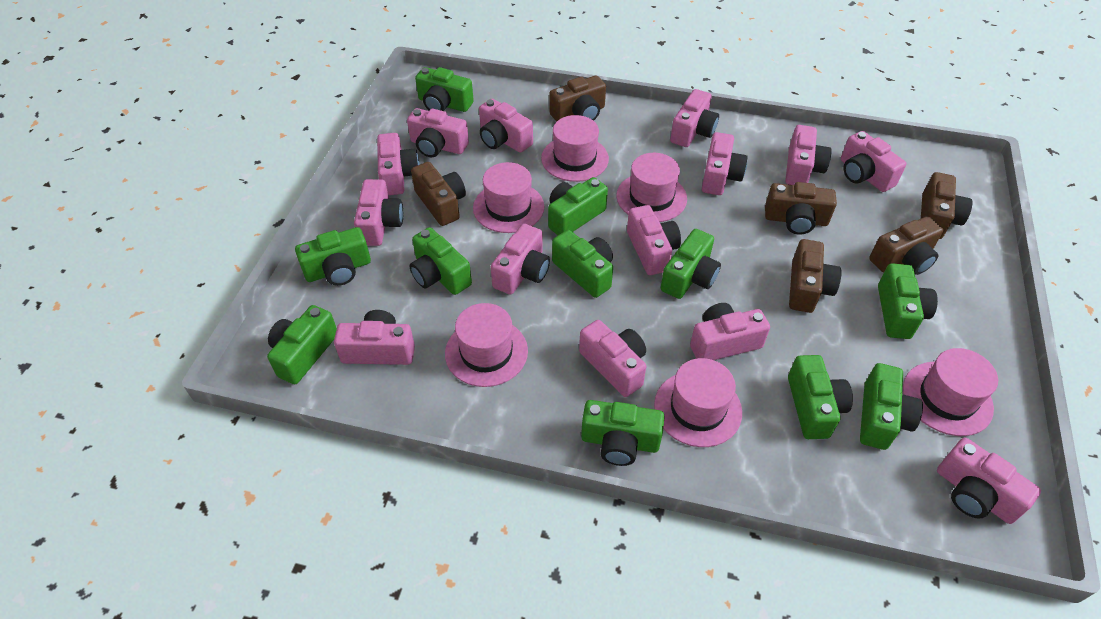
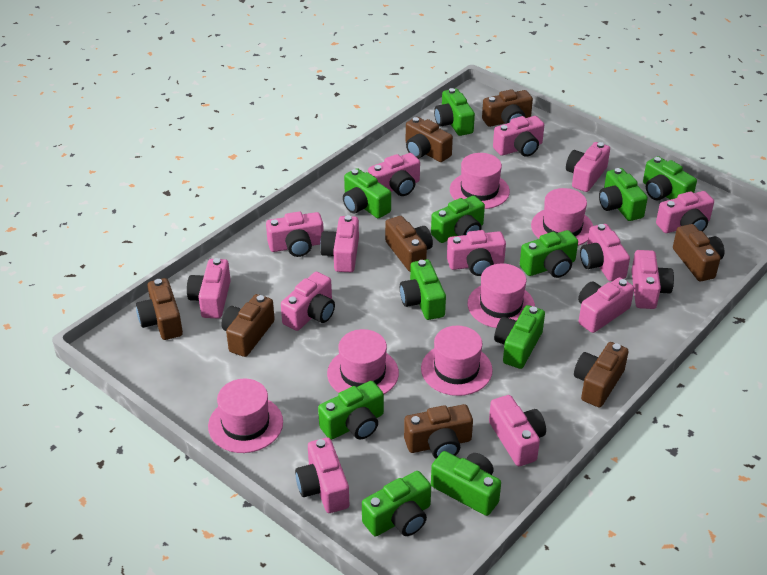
brown camera: 6 -> 8

